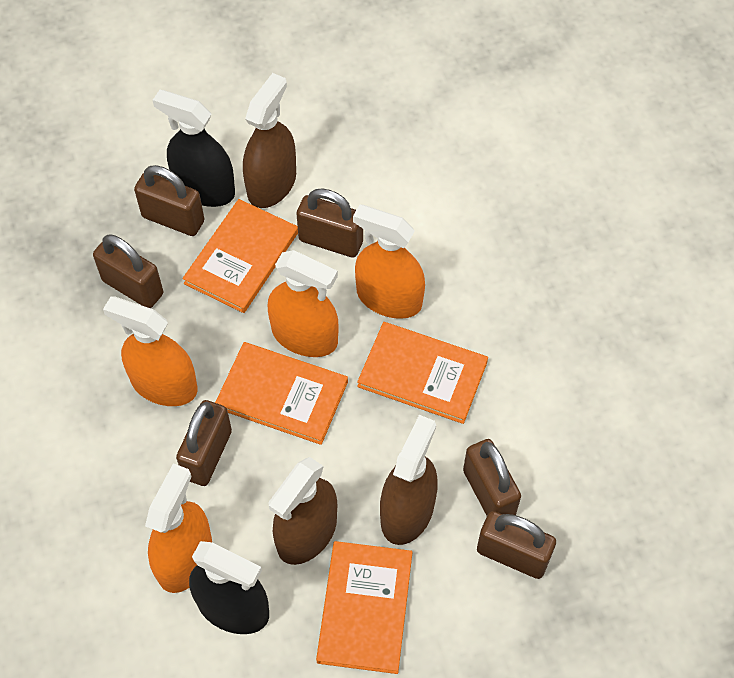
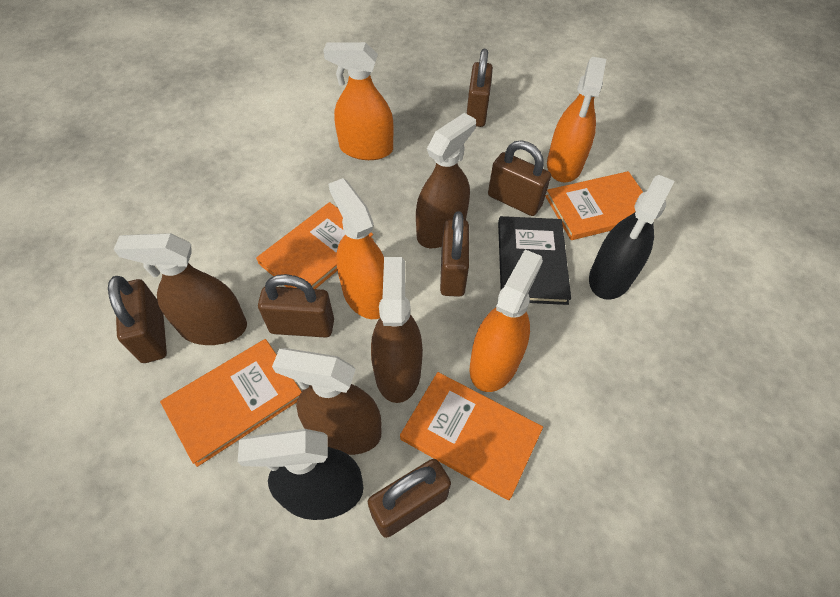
black book: 0 -> 1
brown spray bottle: 3 -> 4

